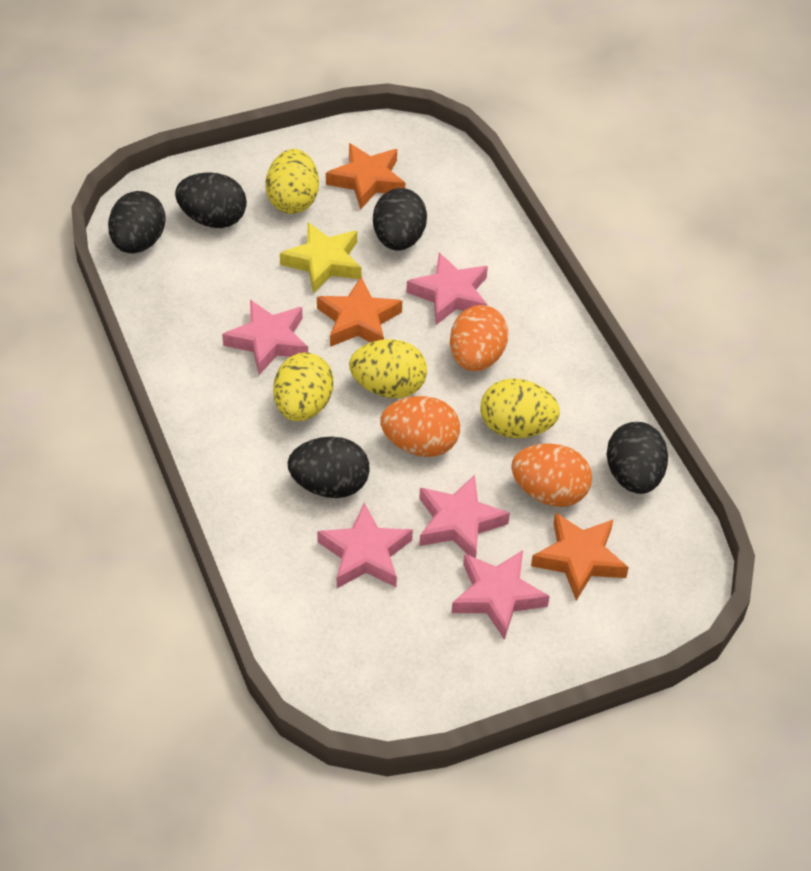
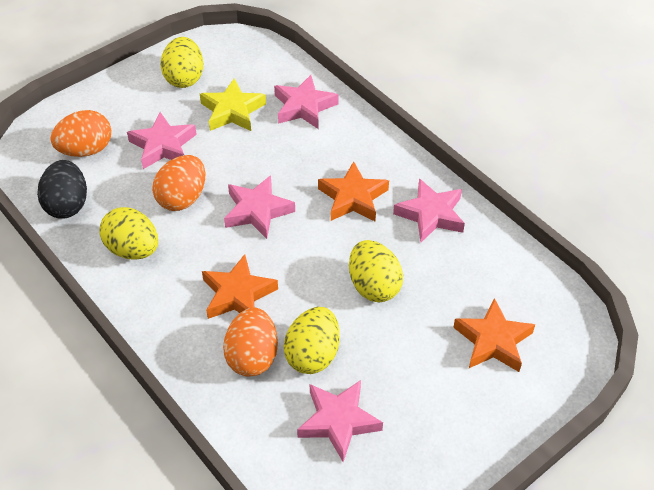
black egg: 5 -> 1

